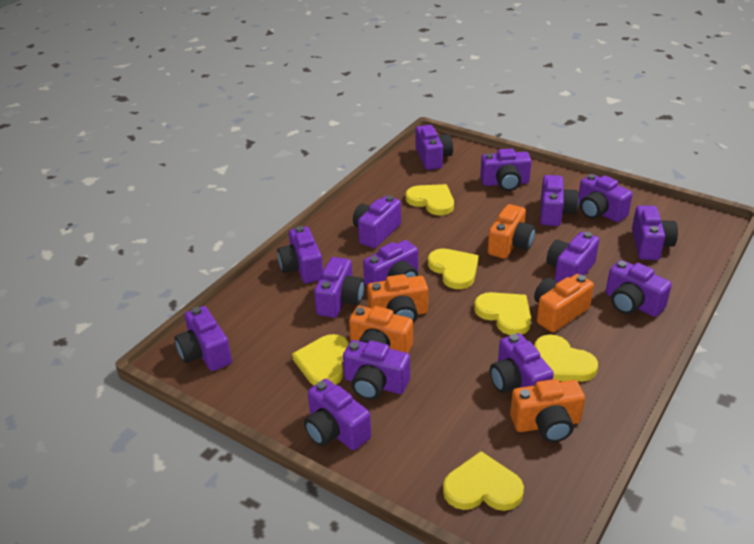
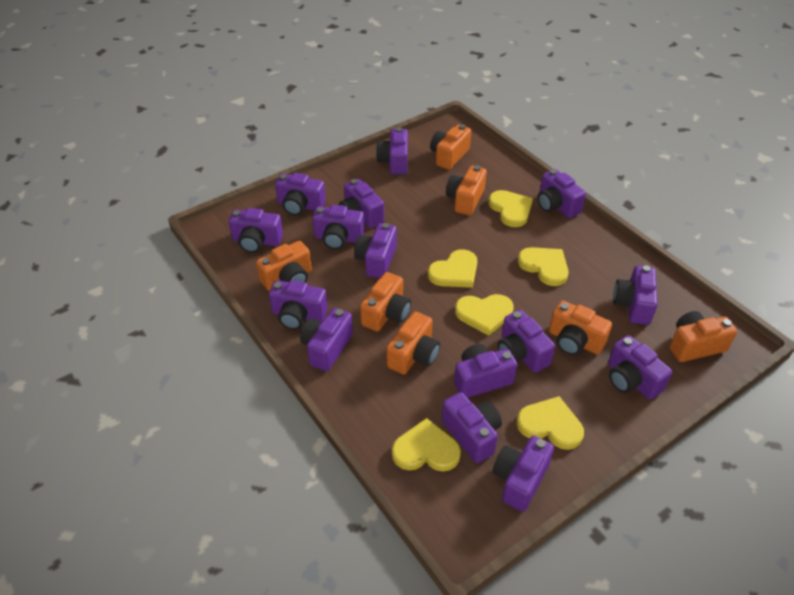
orange camera: 5 -> 7

